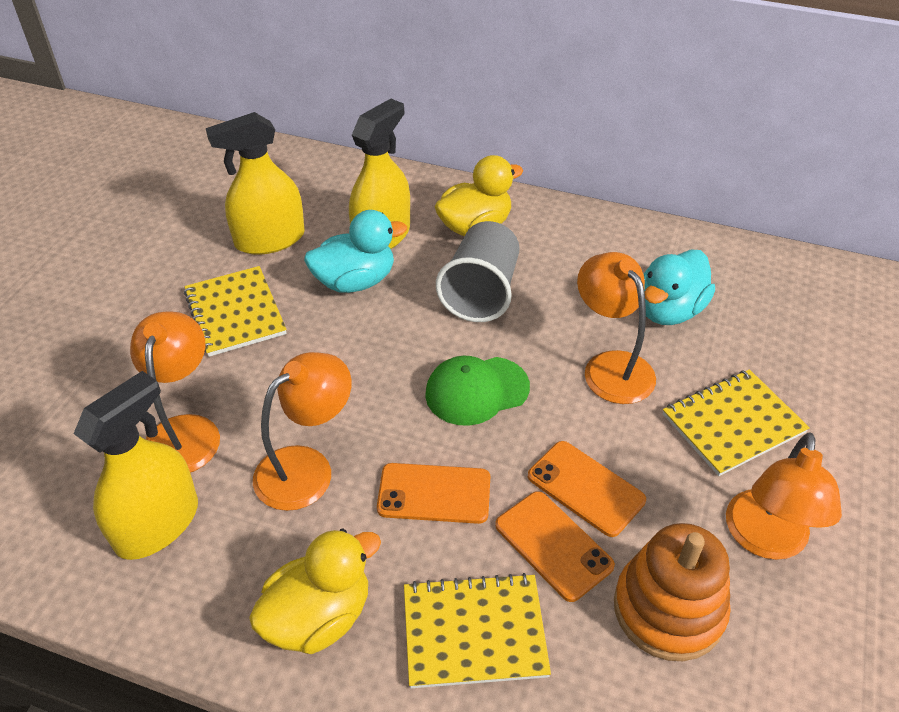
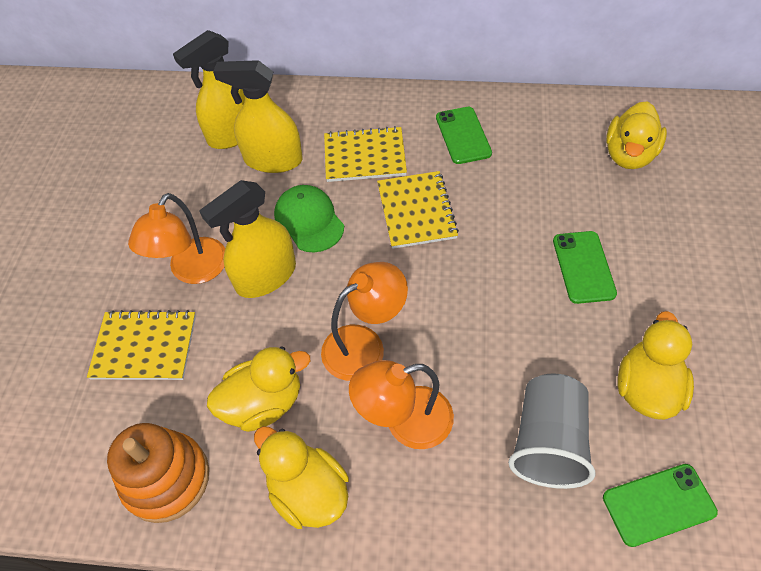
green phone: 0 -> 3
orange lamp: 4 -> 3
orange phone: 3 -> 0
turquoise duck: 2 -> 0
yellow duck: 2 -> 4

